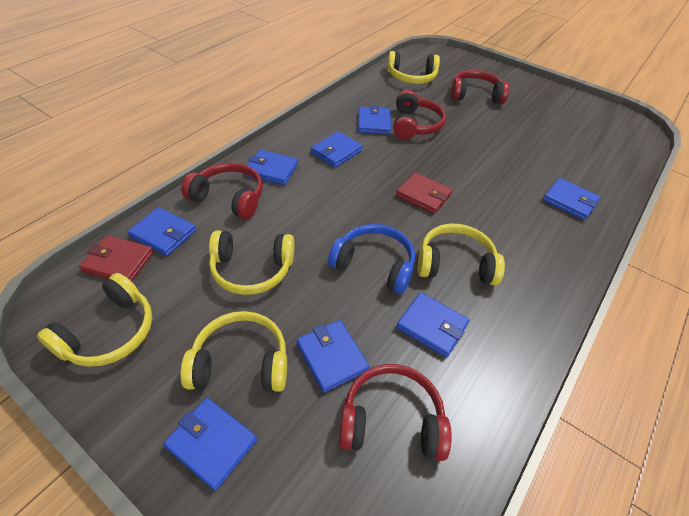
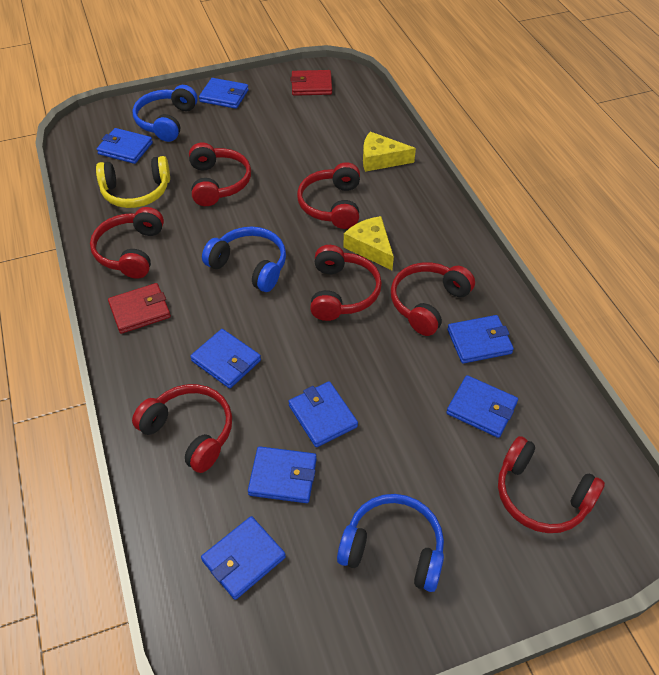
blue headphones: 1 -> 3
red headphones: 4 -> 7
yellow cheese: 0 -> 2
yellow headphones: 5 -> 1

